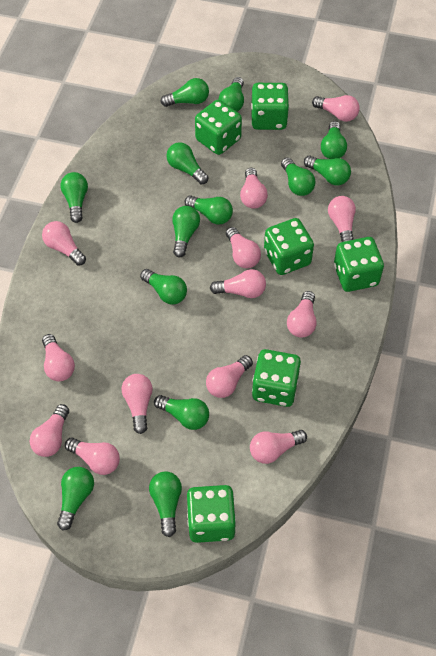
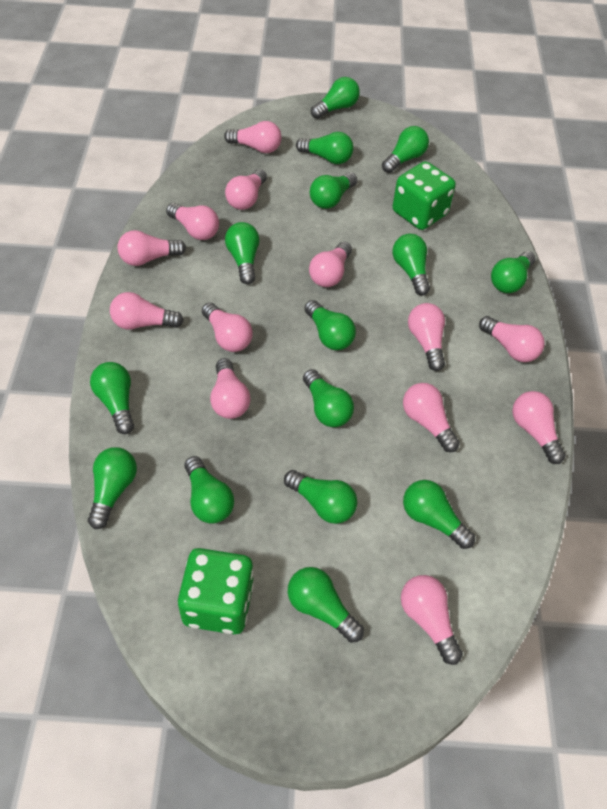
green dice: 6 -> 2
green light bulb: 13 -> 15

